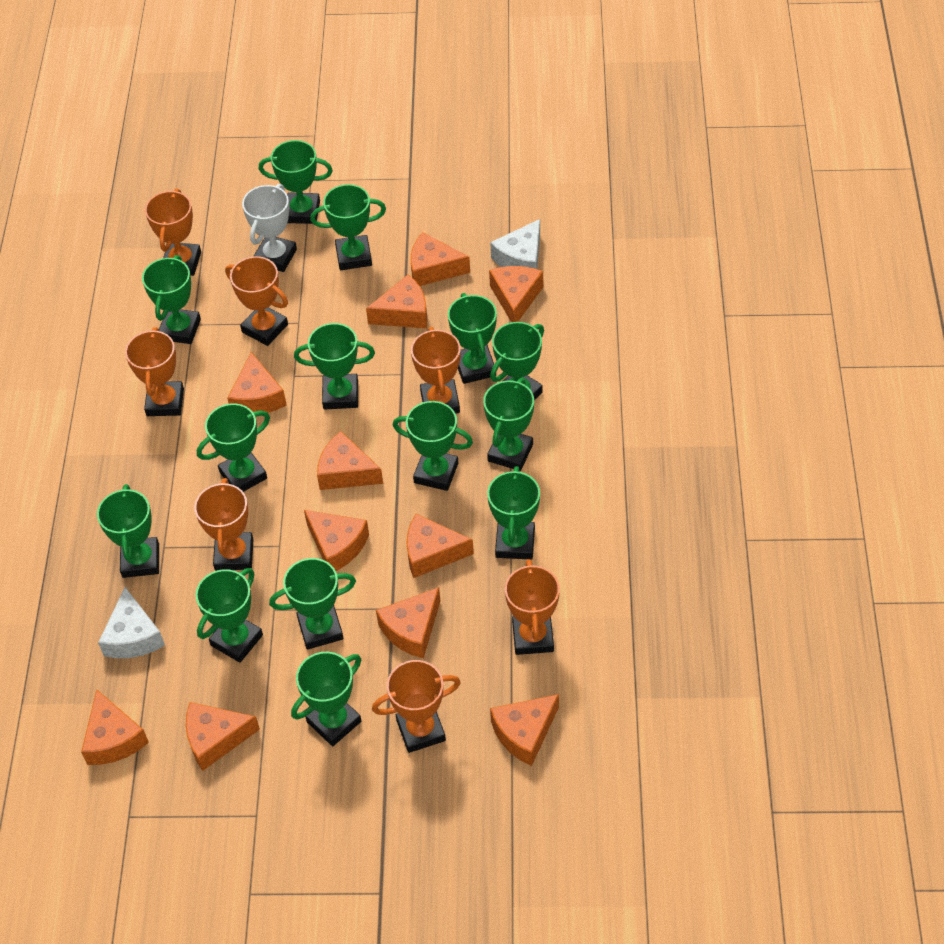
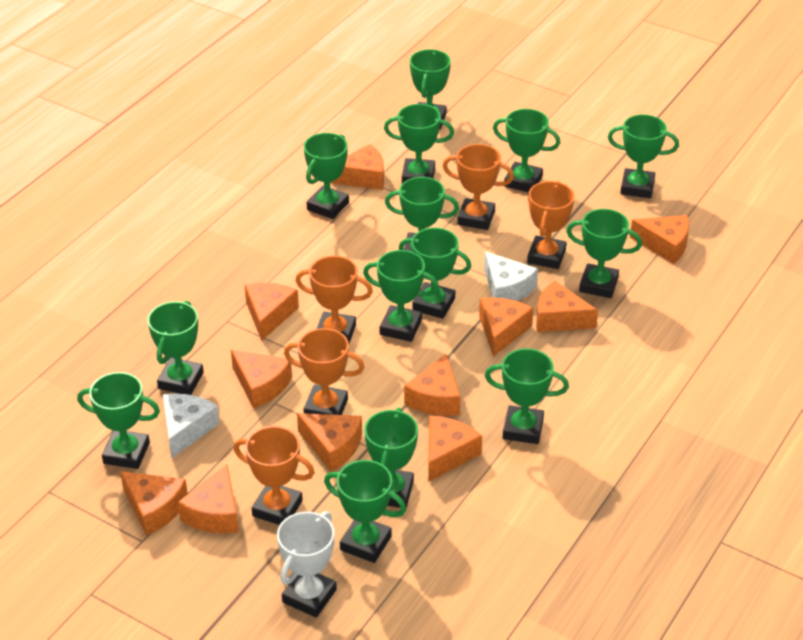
orange trophy: 7 -> 5

